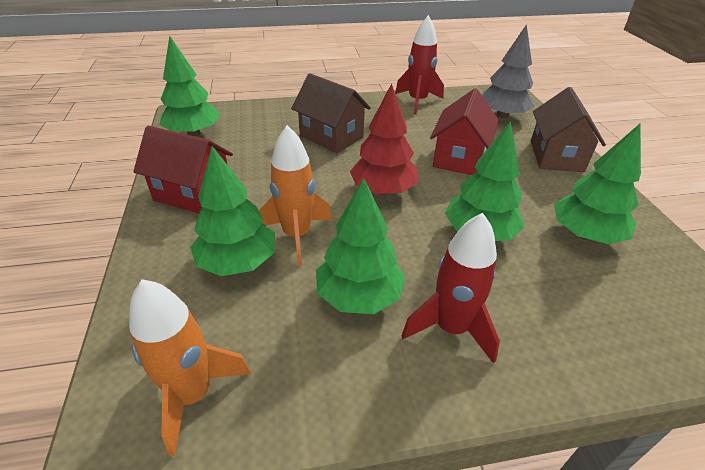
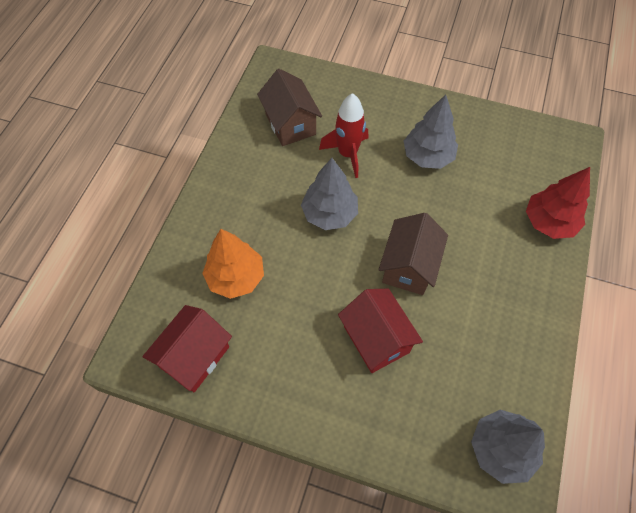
green tree: 5 -> 0
grey tree: 1 -> 3
orange rocket: 2 -> 0
orange tree: 0 -> 1
red rocket: 2 -> 1

